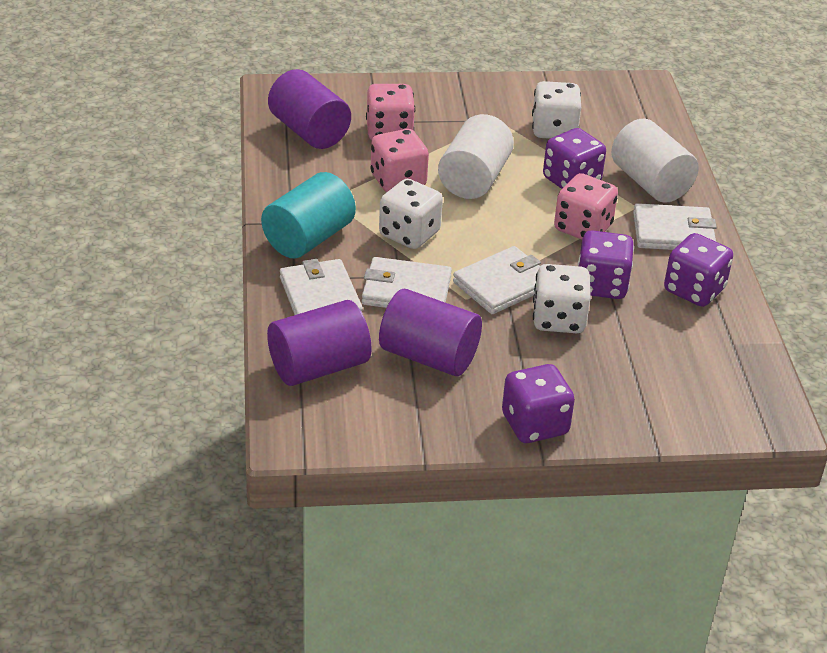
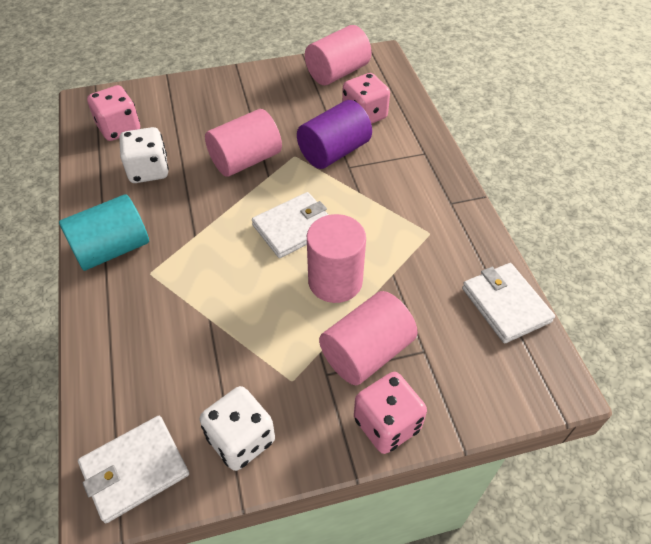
pink cylinder: 0 -> 4
purple cylinder: 3 -> 1
purple dice: 4 -> 0
white cylinder: 2 -> 0
white dice: 3 -> 2
white wallet: 4 -> 3

